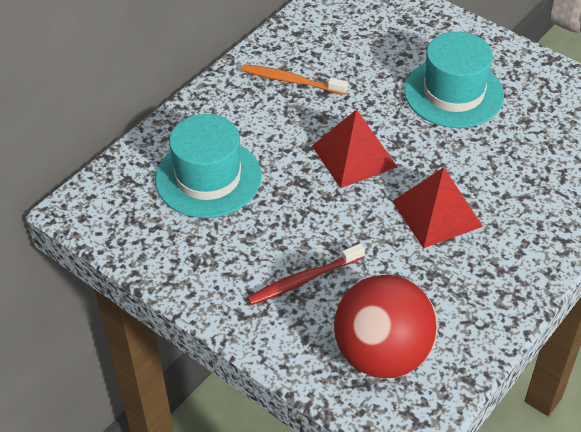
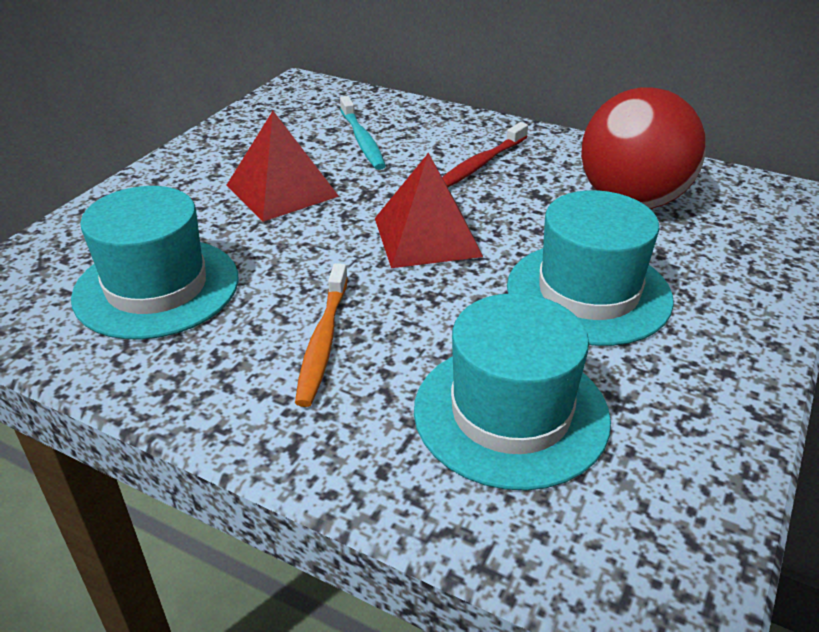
turquoise hat: 2 -> 3
turquoise toothbrush: 0 -> 1

